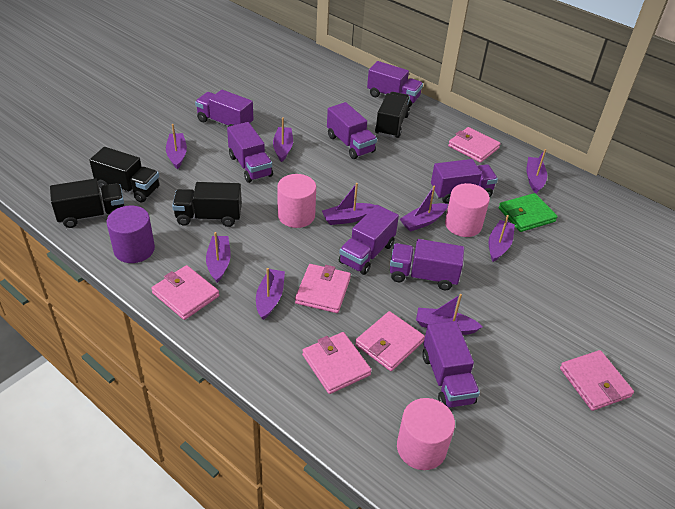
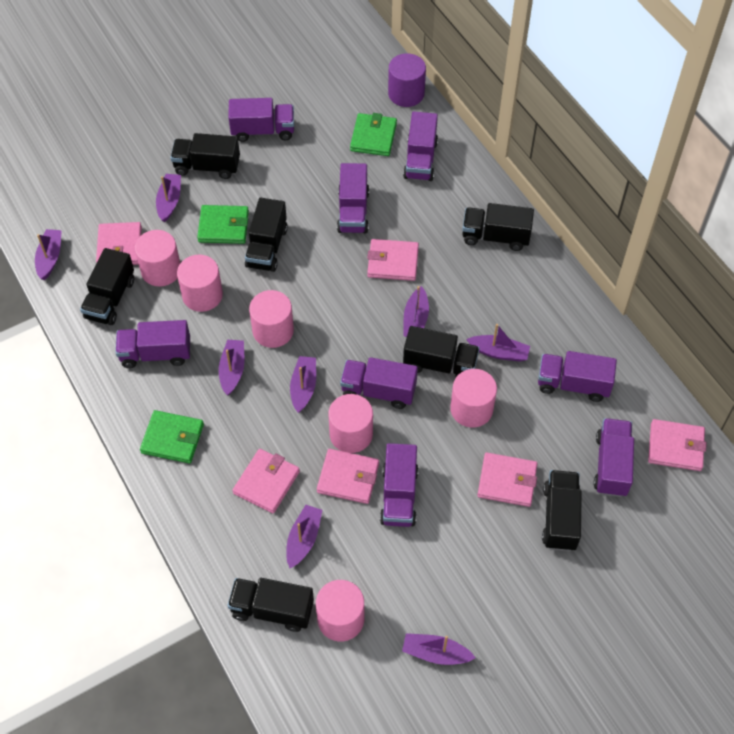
black truck: 4 -> 7
green wallet: 1 -> 3
pink cylinder: 3 -> 6
purple boat: 9 -> 8

